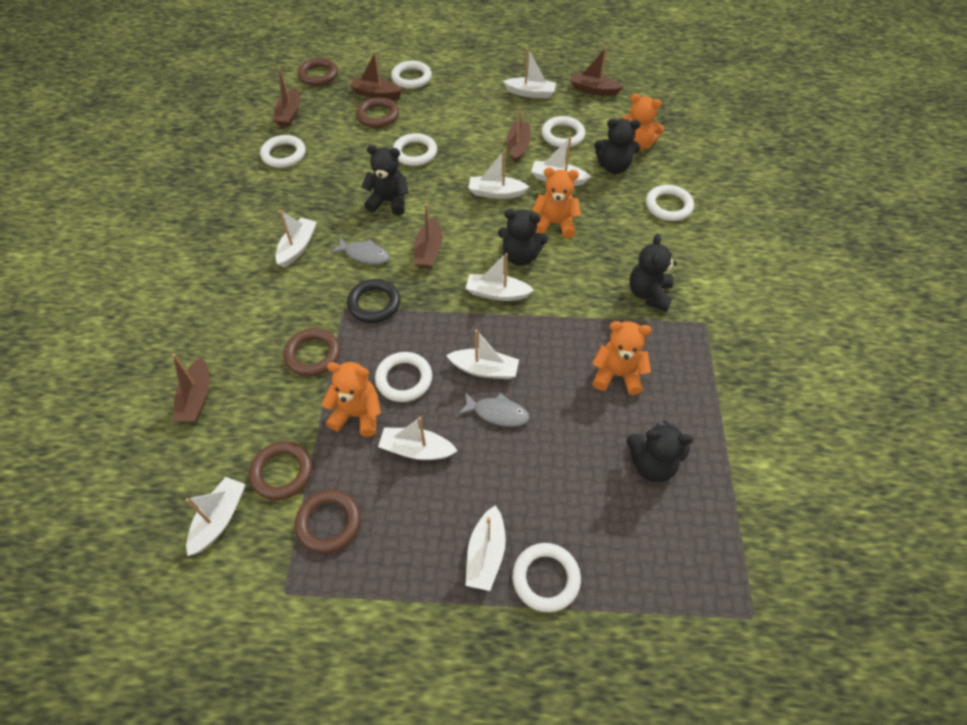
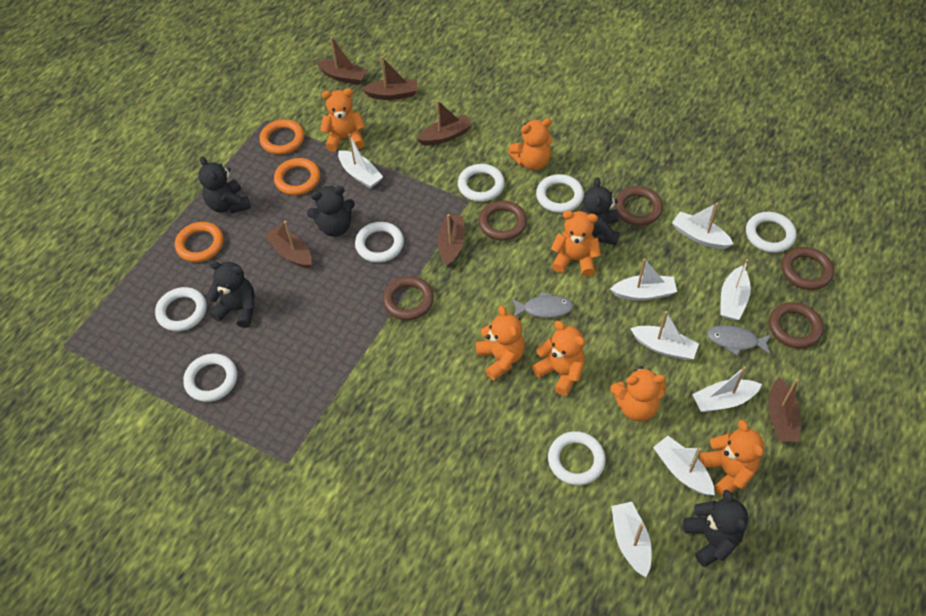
black ring: 1 -> 0
orange ring: 0 -> 3
orange teddy bear: 4 -> 7
white boat: 9 -> 8

